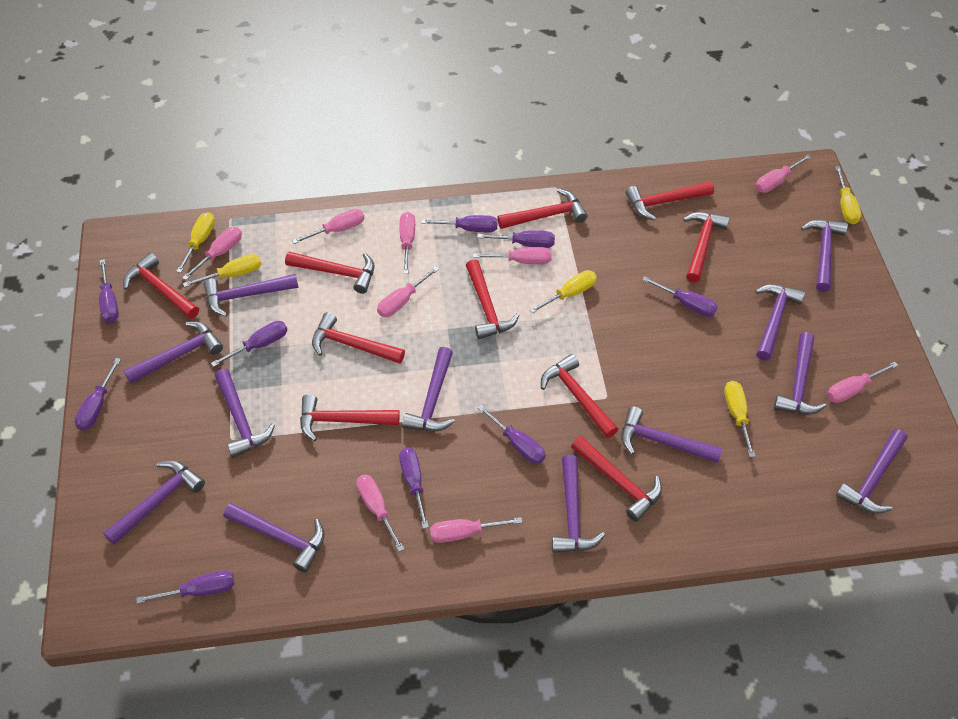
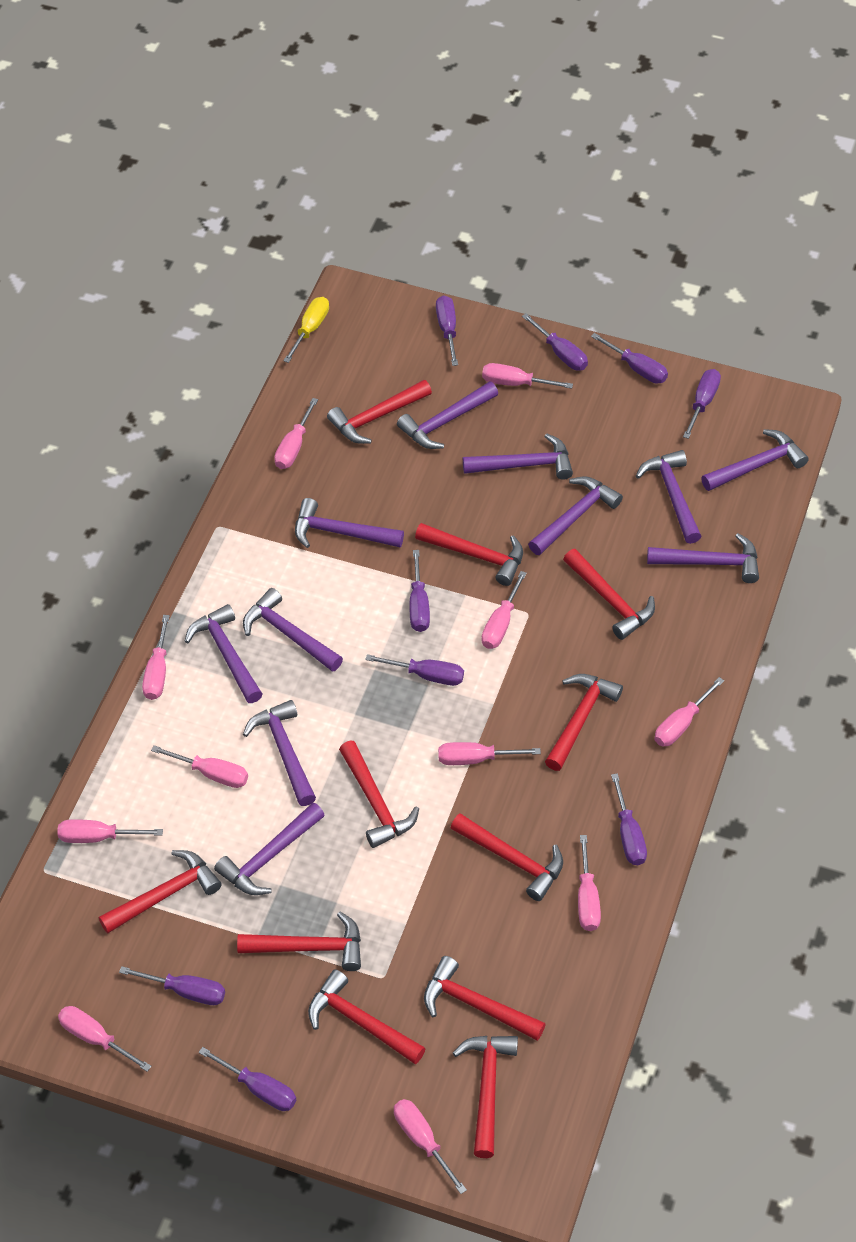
pink screwdriver: 9 -> 11
purple hammer: 12 -> 11
red hammer: 10 -> 11
yellow screwdriver: 5 -> 1

